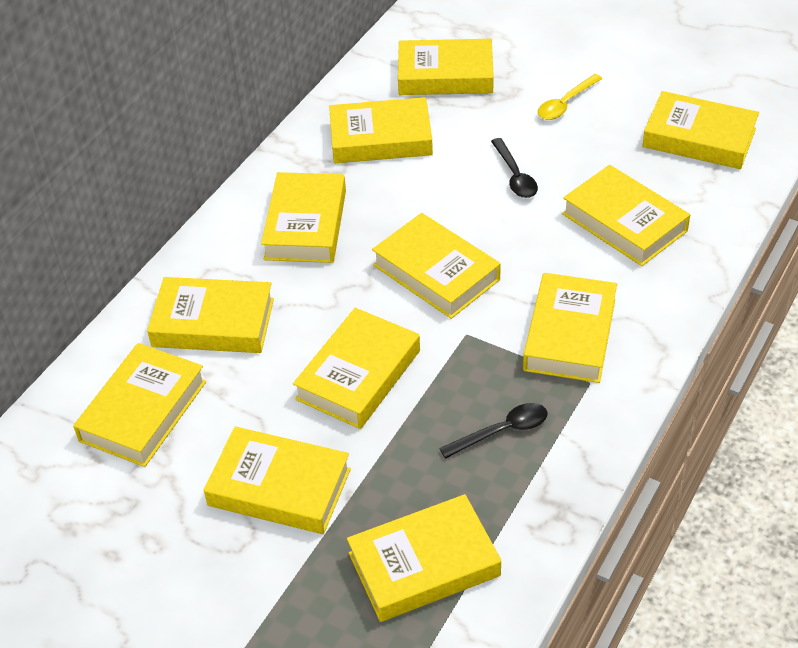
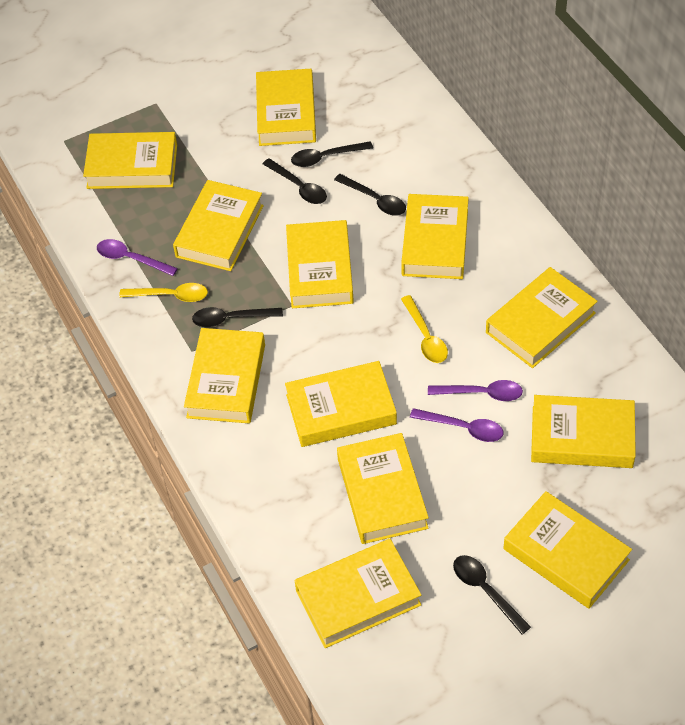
black spoon: 2 -> 5
purple spoon: 0 -> 3
yellow spoon: 1 -> 2

